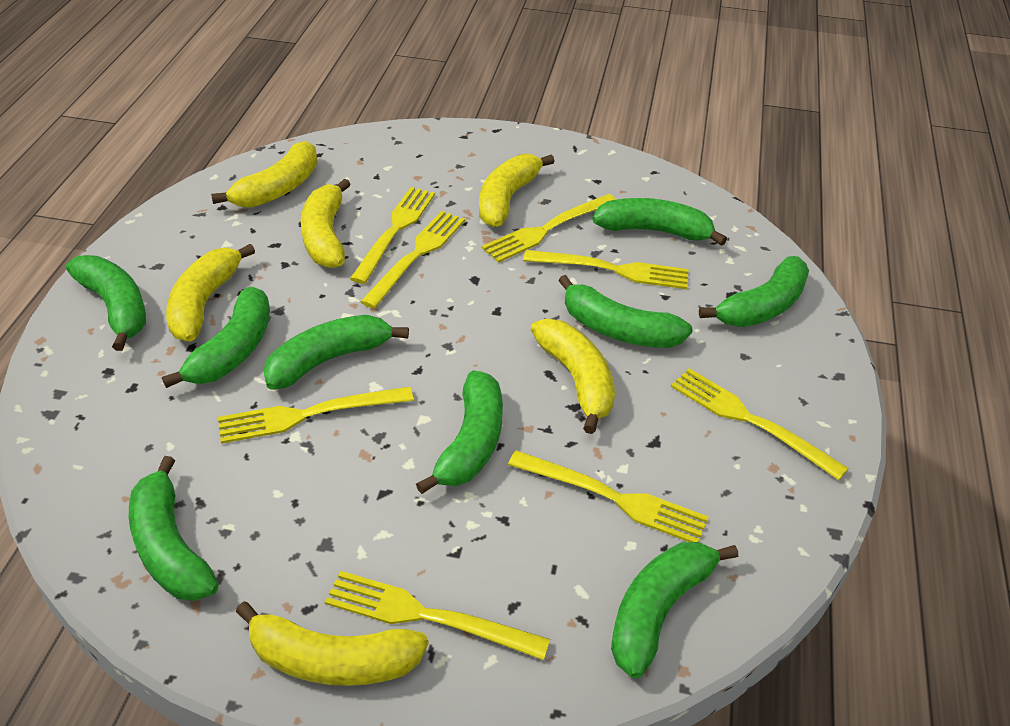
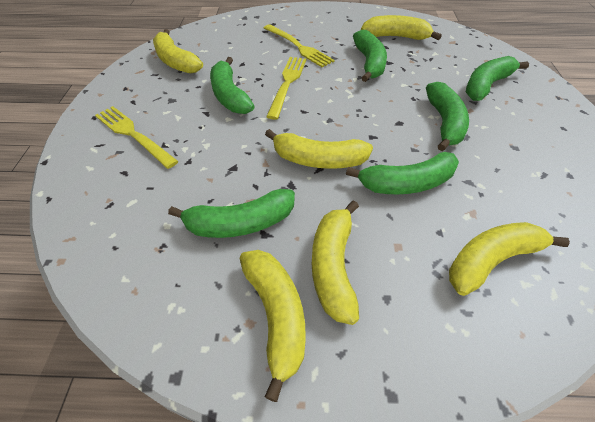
green banana: 9 -> 6
yellow fork: 8 -> 3

